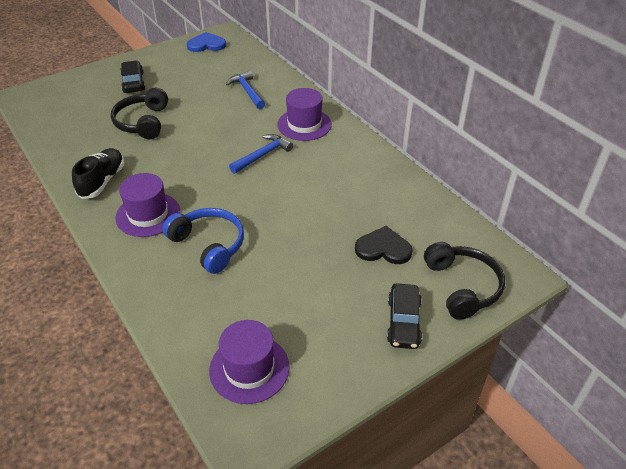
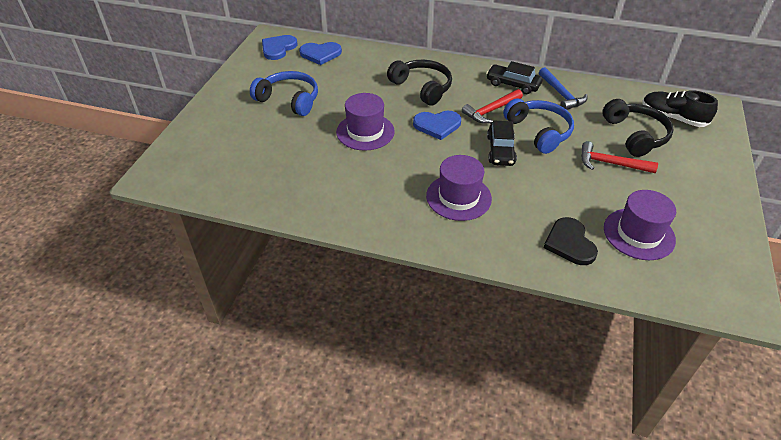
blue hammer: 2 -> 1
blue headphones: 1 -> 2
blue heart: 1 -> 3
red hammer: 0 -> 2

